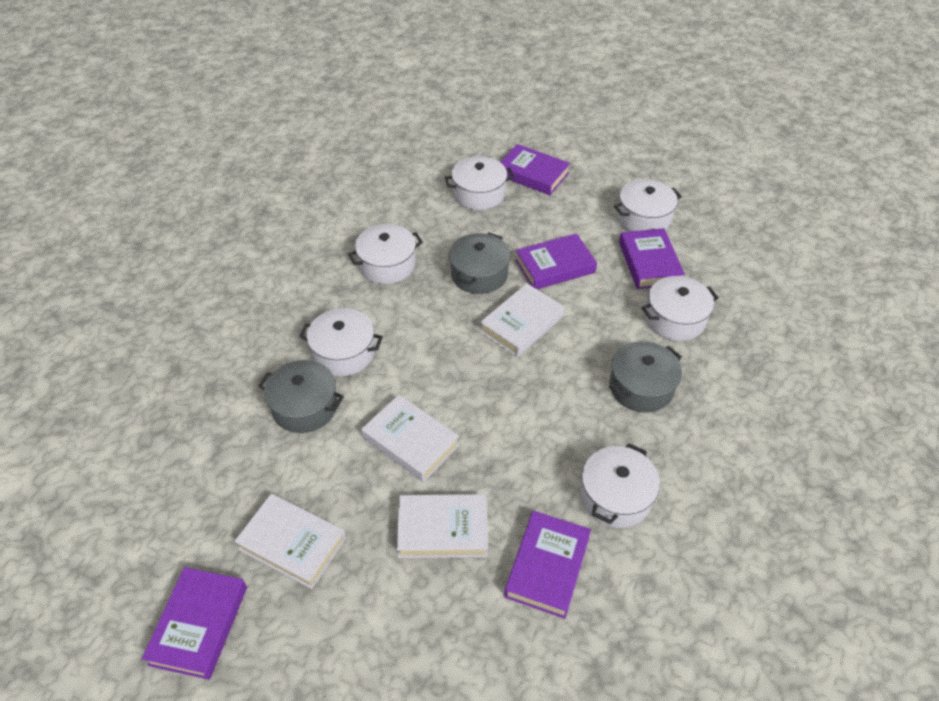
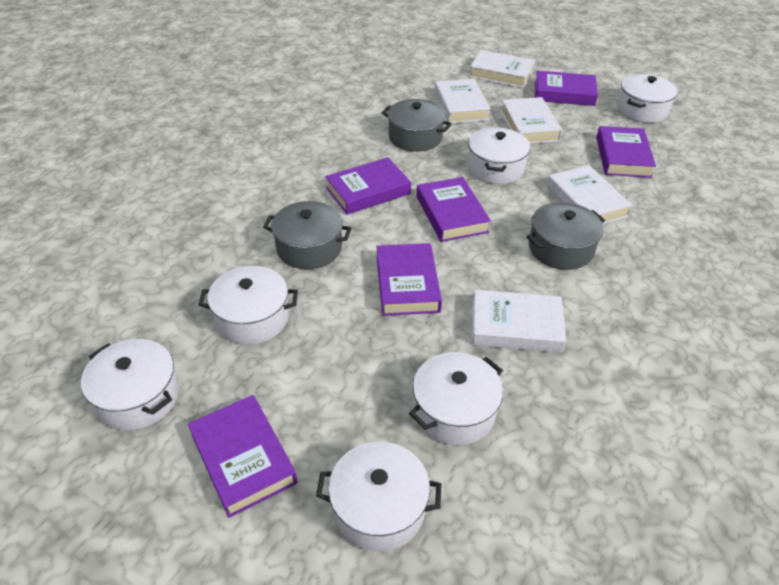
purple book: 5 -> 6
white book: 4 -> 5

